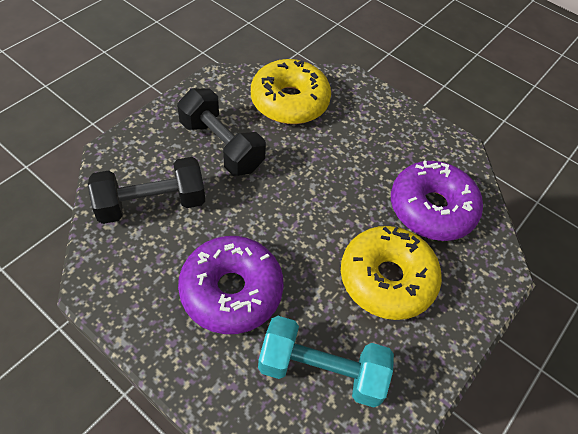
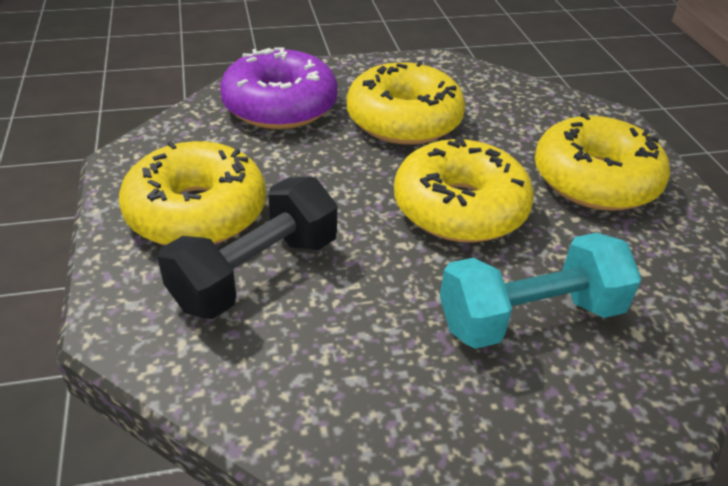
black dumbbell: 2 -> 1
purple donut: 2 -> 1
yellow donut: 2 -> 4

